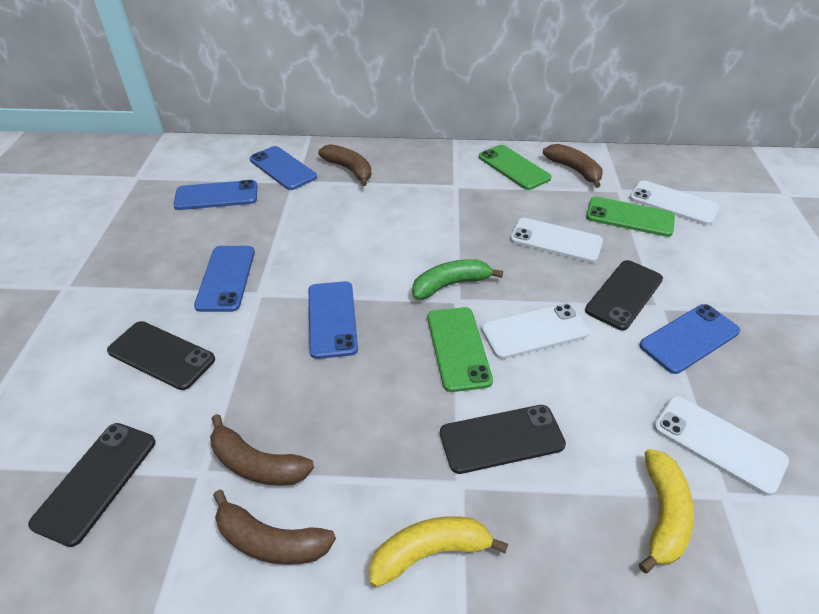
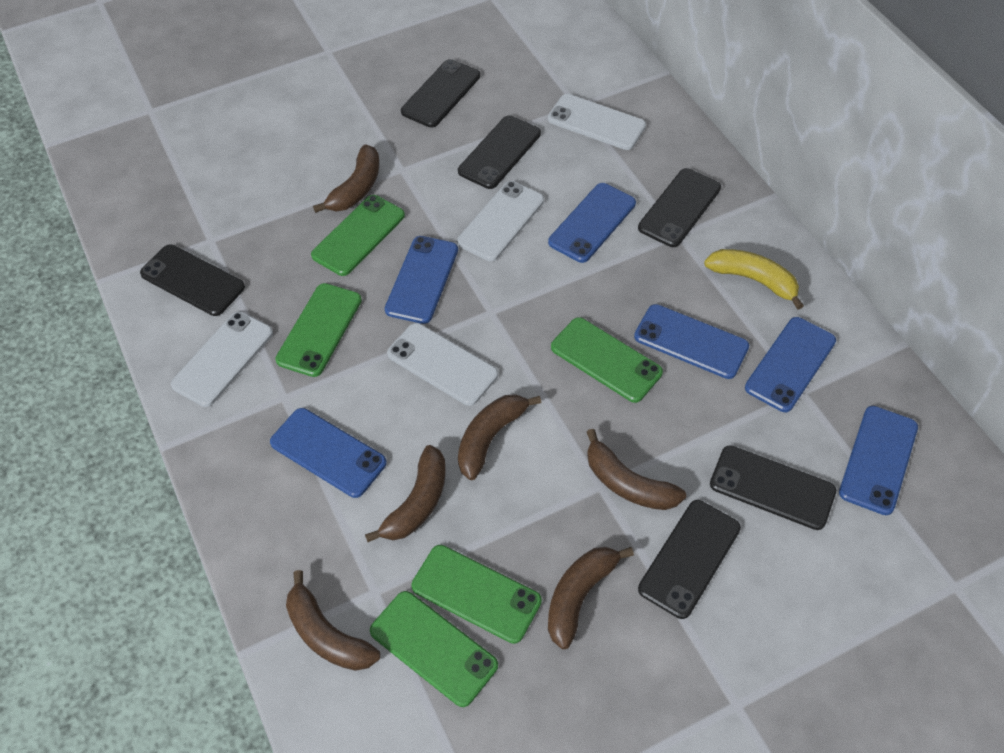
black phone: 4 -> 6
blue phone: 5 -> 6
brown banana: 4 -> 6
green banana: 1 -> 0
green phone: 3 -> 5
yellow banana: 2 -> 1

